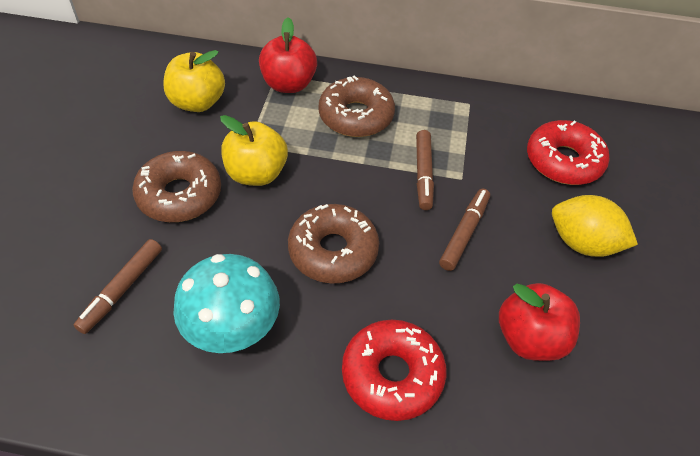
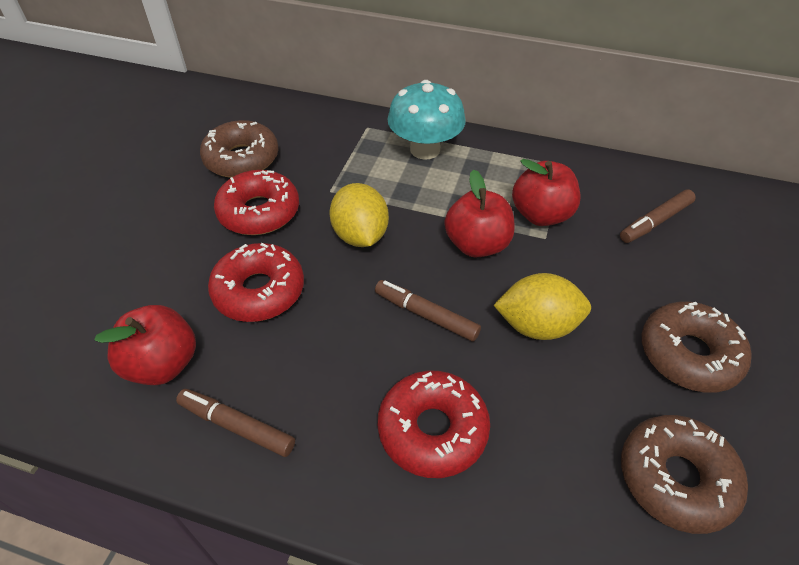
red apple: 2 -> 3
red donut: 2 -> 3
yellow apple: 2 -> 0
yellow lemon: 1 -> 2

